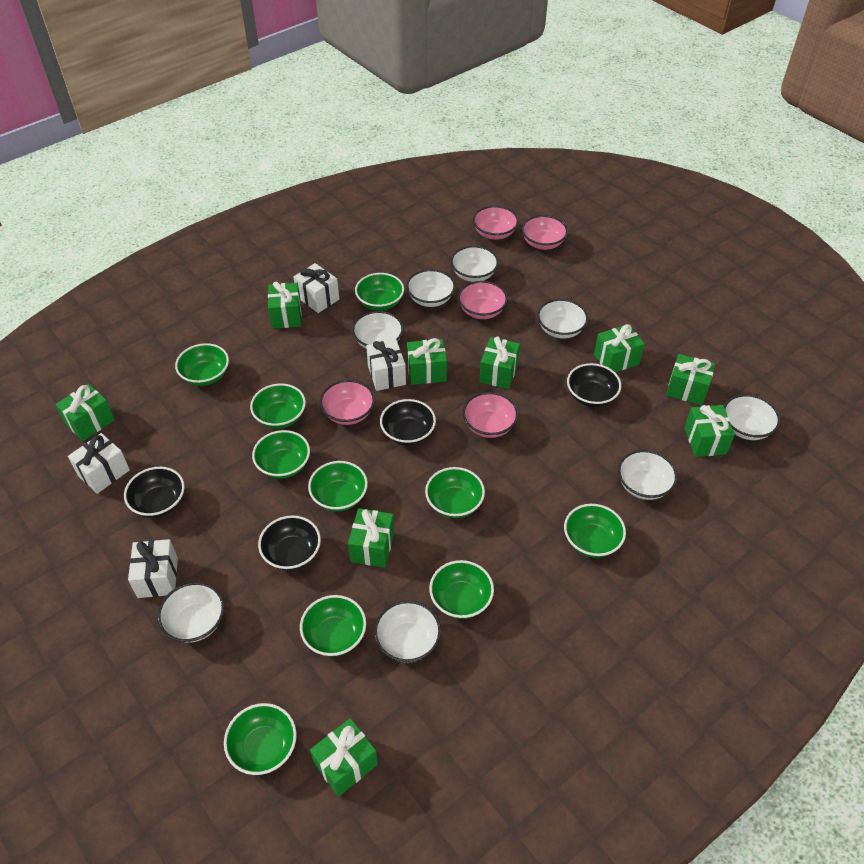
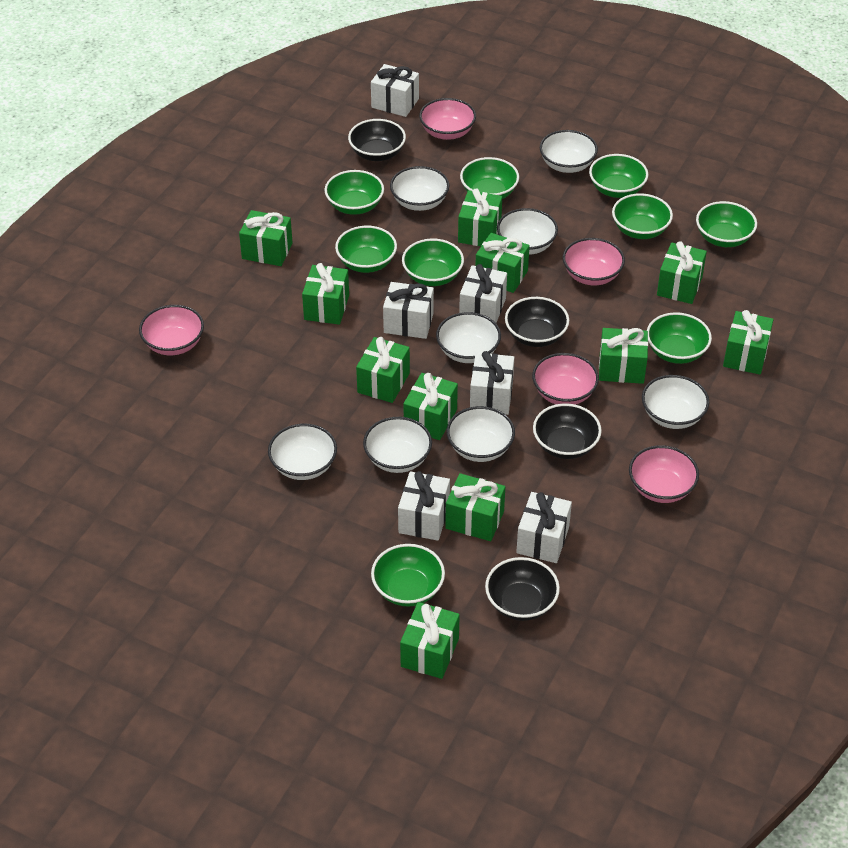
green bowl: 10 -> 9
green gift: 9 -> 11
white gift: 4 -> 6

